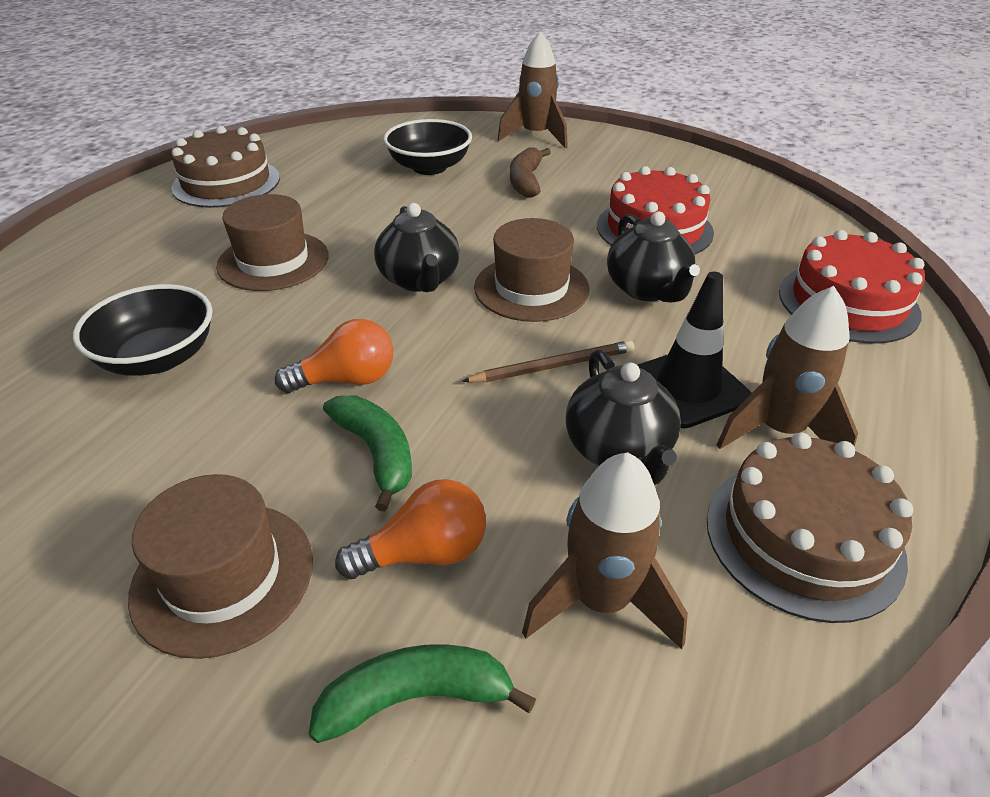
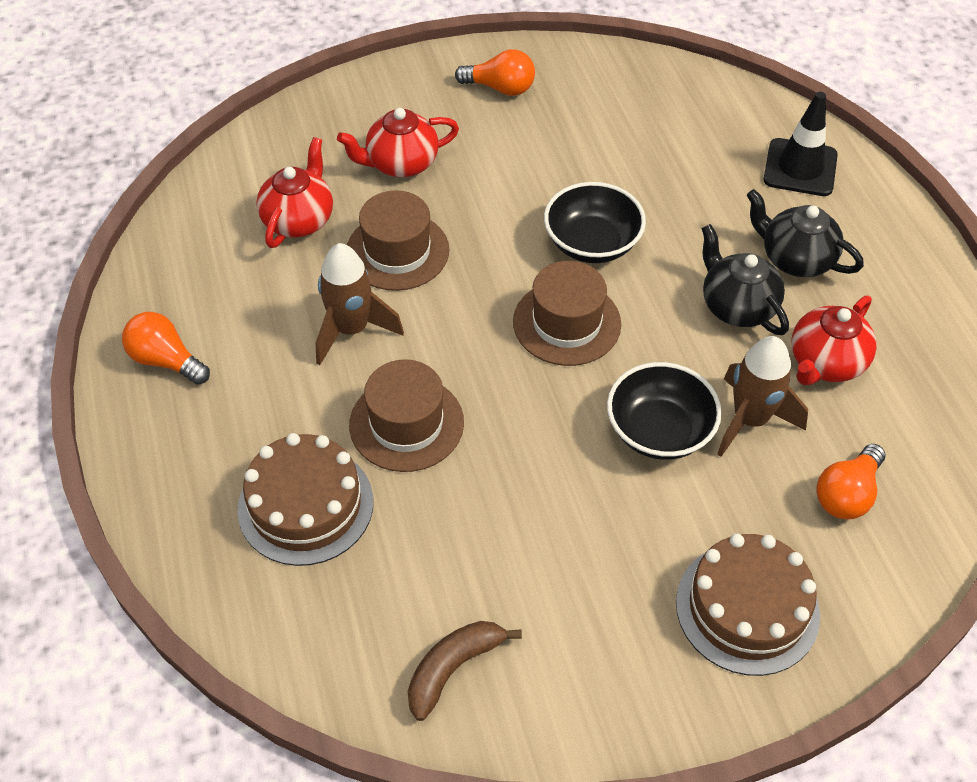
black teapot: 3 -> 2
brown pencil: 1 -> 0
brown rocket: 3 -> 2
green banana: 2 -> 0
orange light bulb: 2 -> 3
red cake: 2 -> 0
red teapot: 0 -> 3

